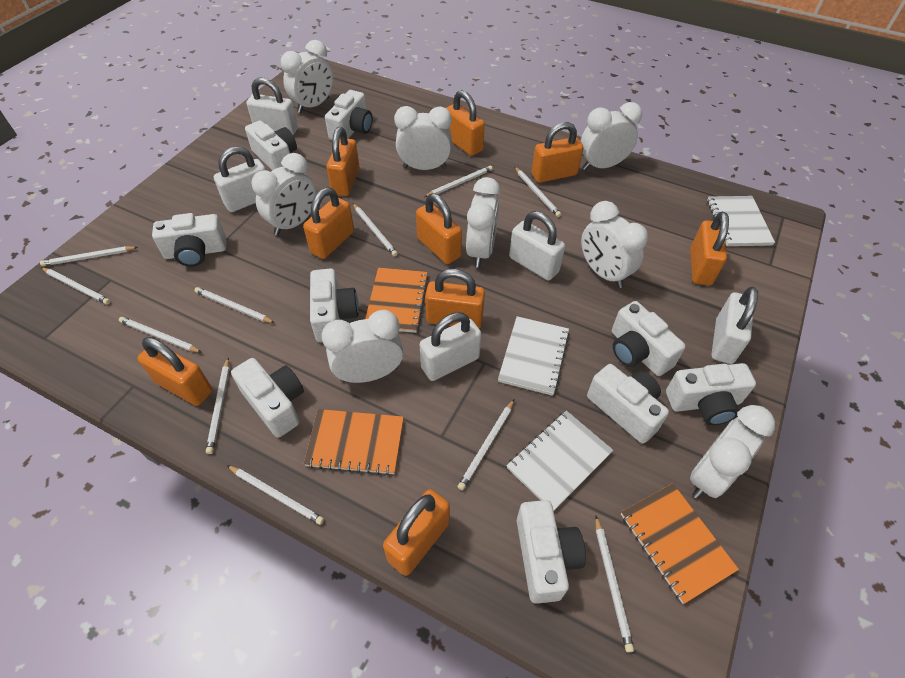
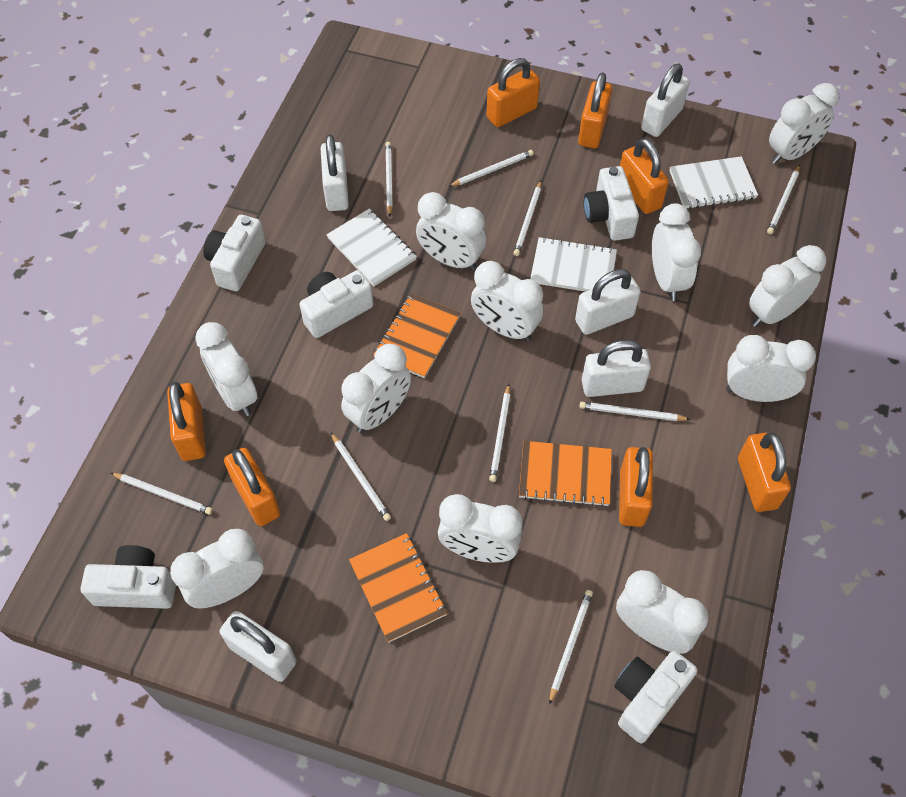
orange padlock: 9 -> 7
white camera: 9 -> 5
white clock: 8 -> 11
white pencil: 11 -> 9

